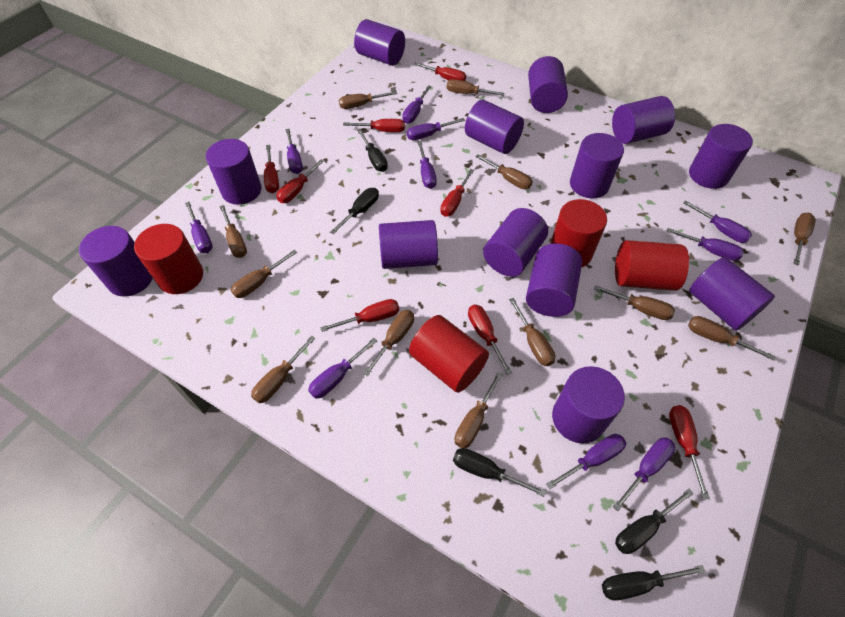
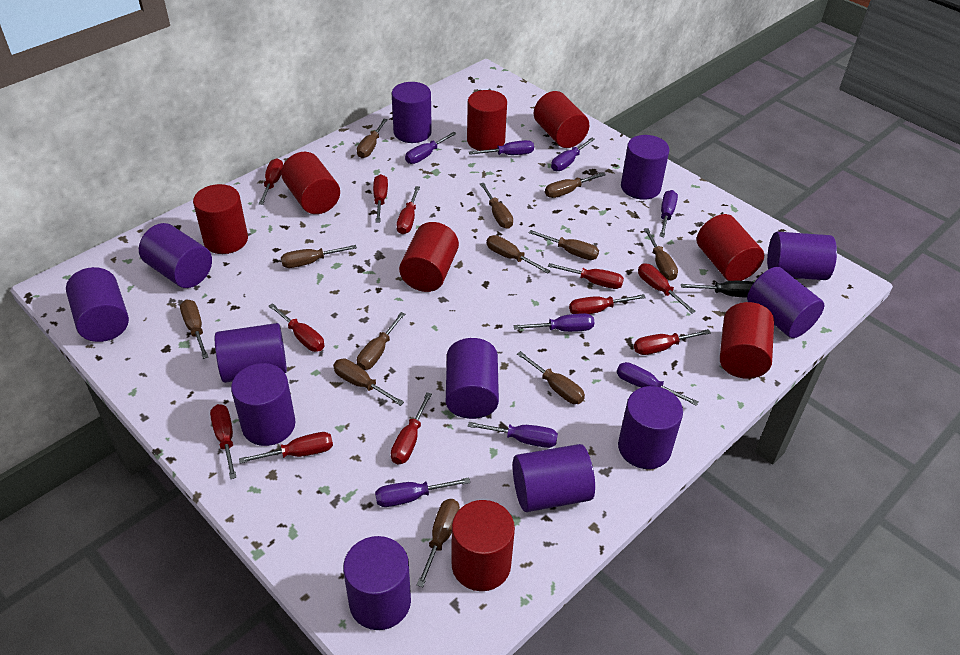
black screwdriver: 5 -> 1
purple cylinder: 13 -> 12
purple screwdriver: 10 -> 8
red cylinder: 4 -> 8
red screwdriver: 8 -> 11

